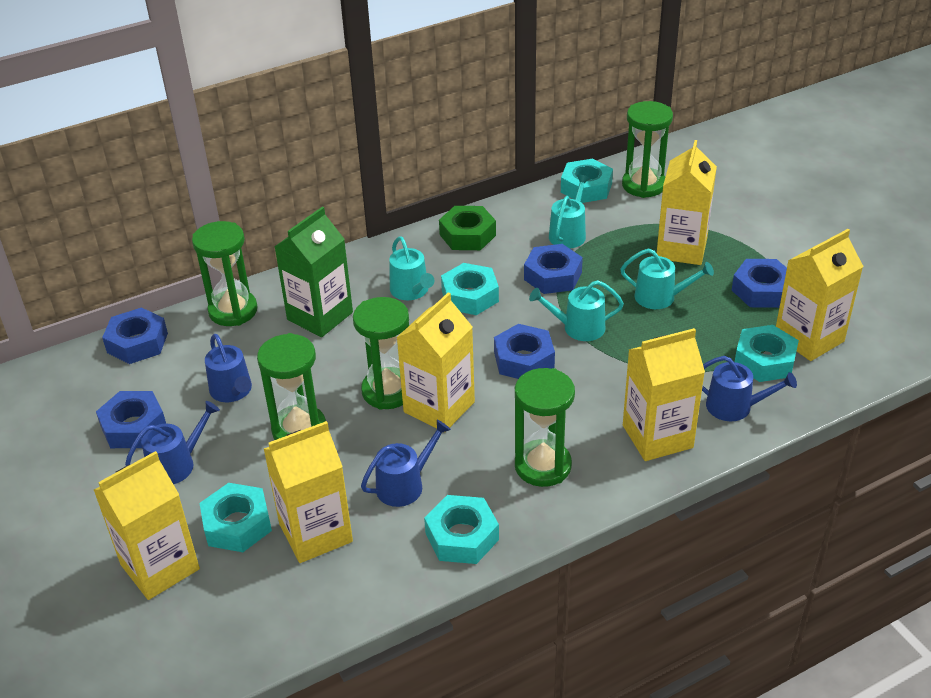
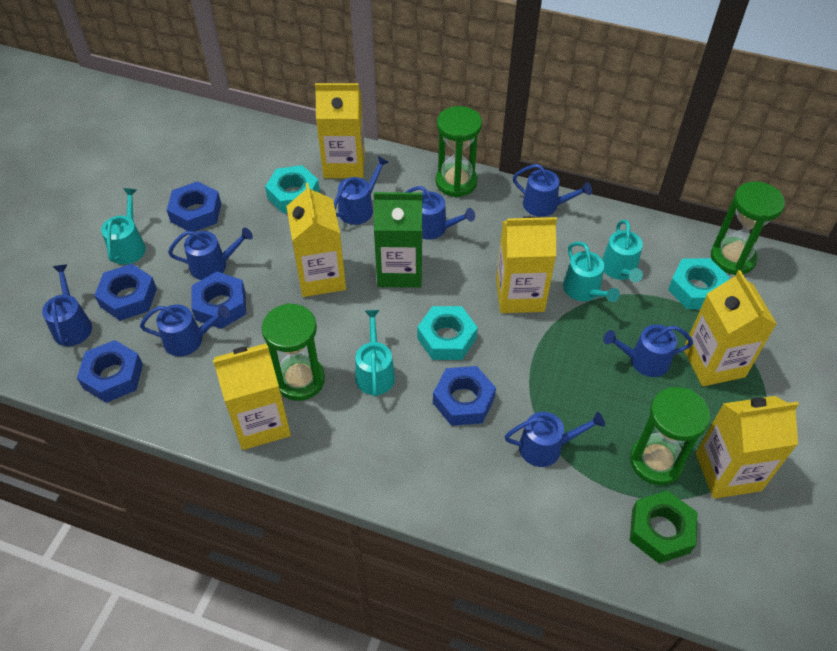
blue watering can: 4 -> 8
green hourglass: 5 -> 4
turquoise nut: 5 -> 3

